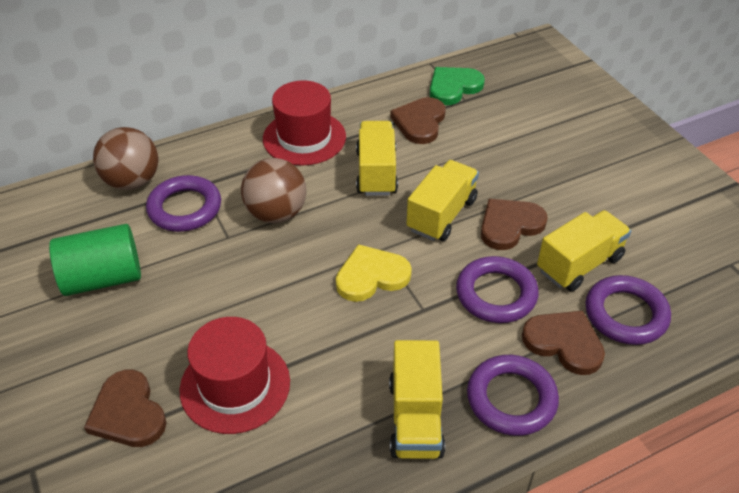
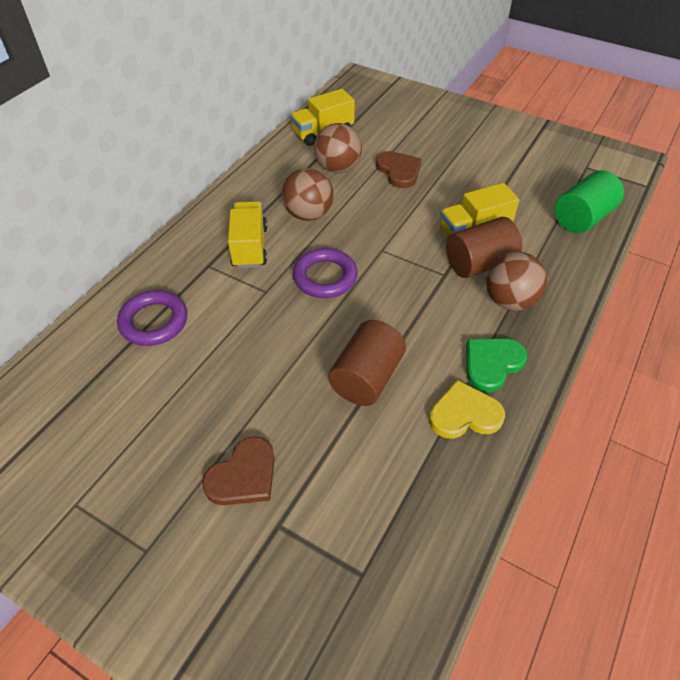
brown ball: 2 -> 3
brown cylinder: 0 -> 2
brown heart: 4 -> 2
purple ring: 4 -> 2
red hat: 2 -> 0
yellow truck: 4 -> 3

